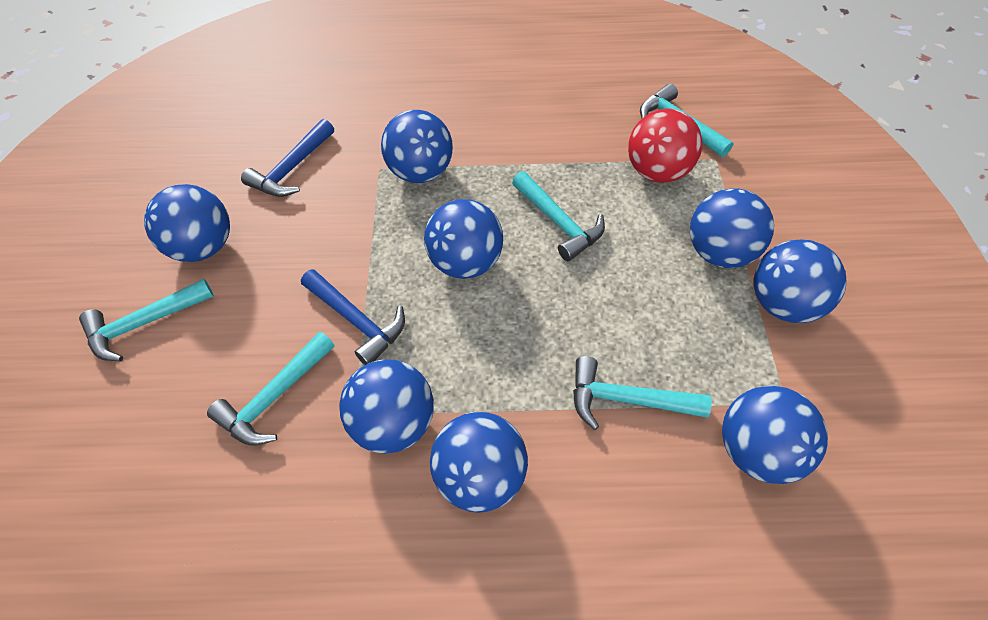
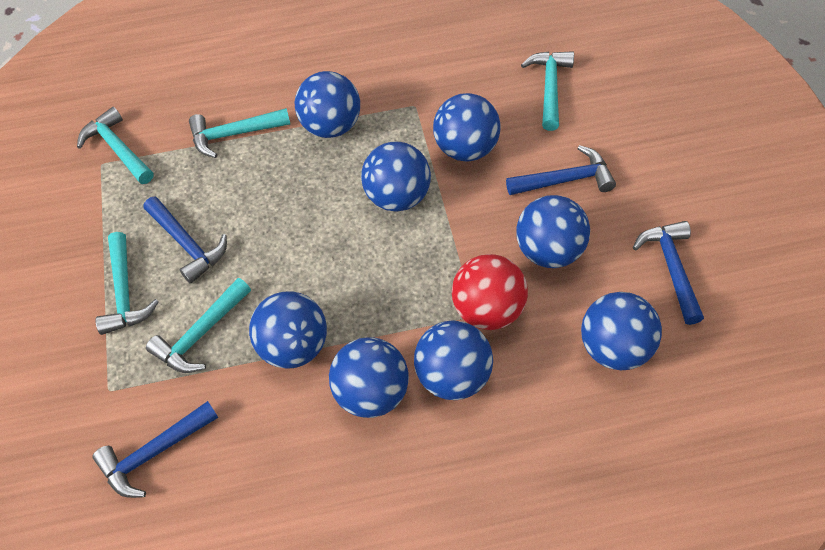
blue hammer: 2 -> 4

